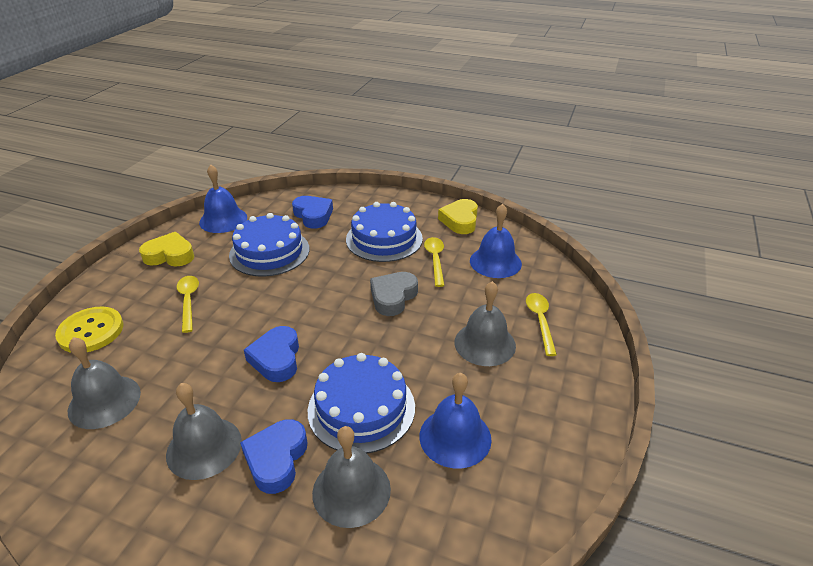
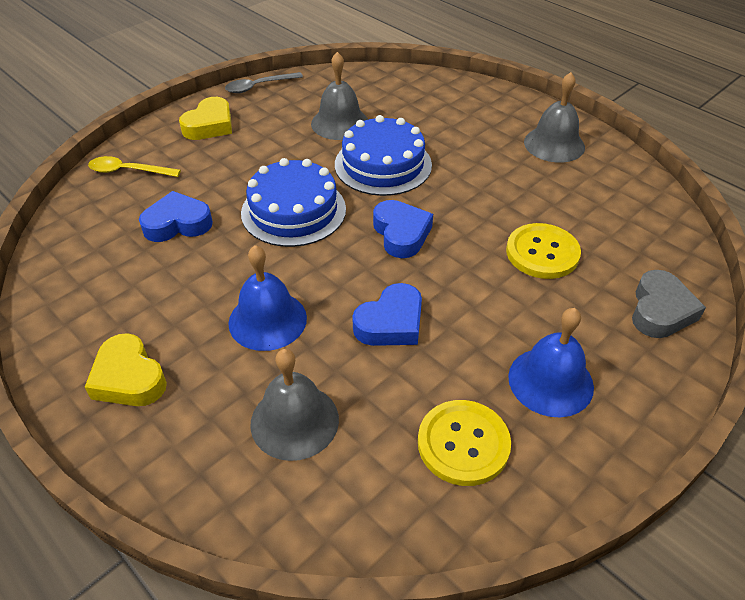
blue bell: 3 -> 2
blue cake: 3 -> 2
grey bell: 4 -> 3
grey spoon: 0 -> 1
yellow button: 1 -> 2
yellow spoon: 3 -> 1

